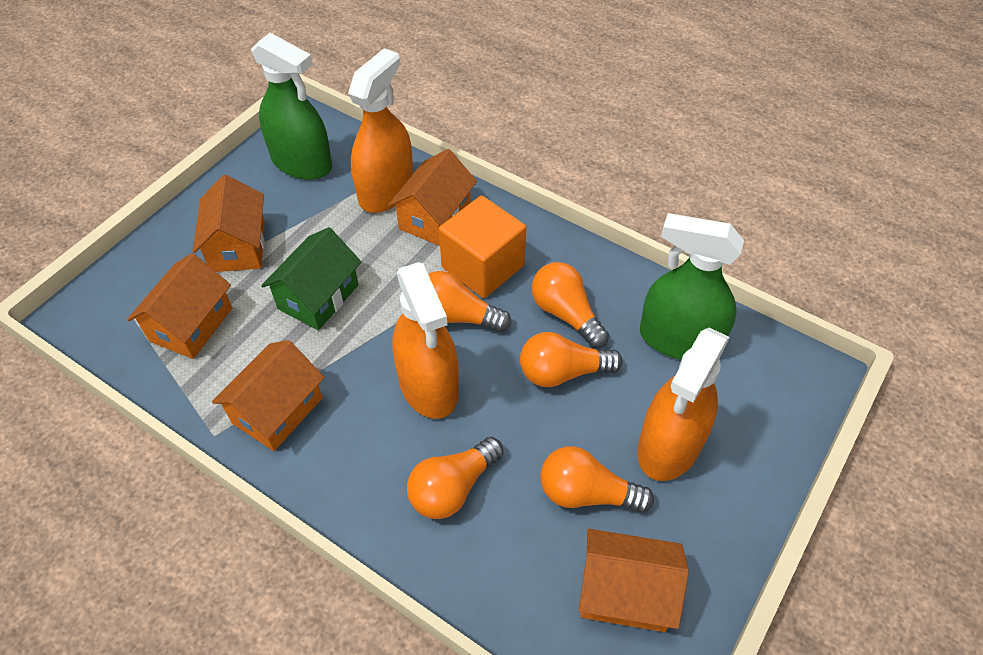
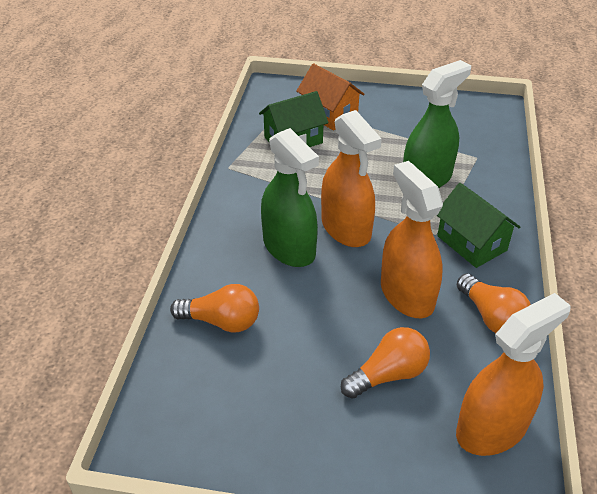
green house: 1 -> 2
orange cube: 1 -> 0
orange house: 5 -> 1
orange light bulb: 5 -> 3

